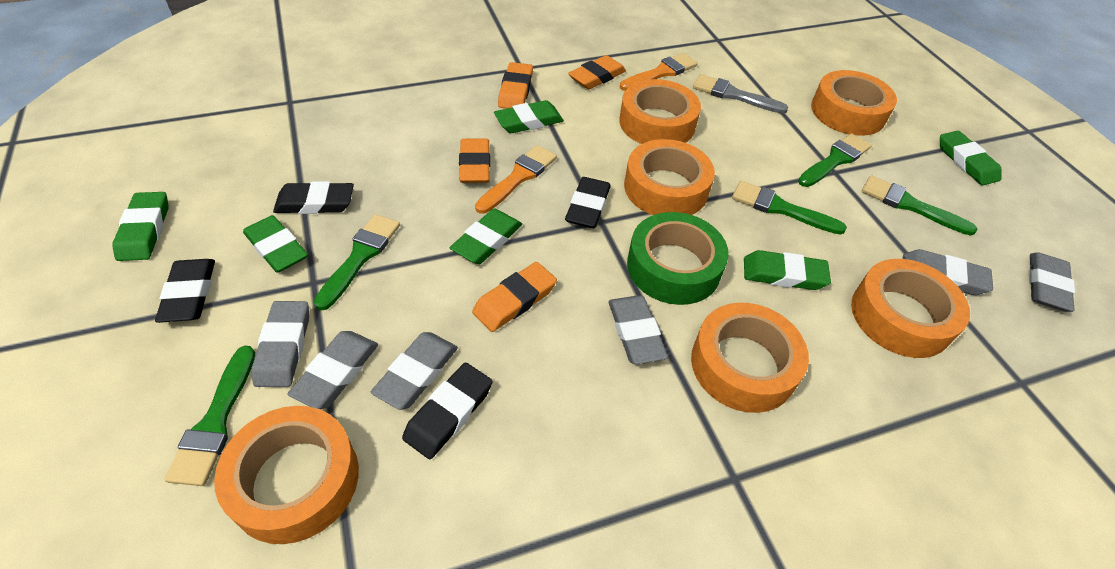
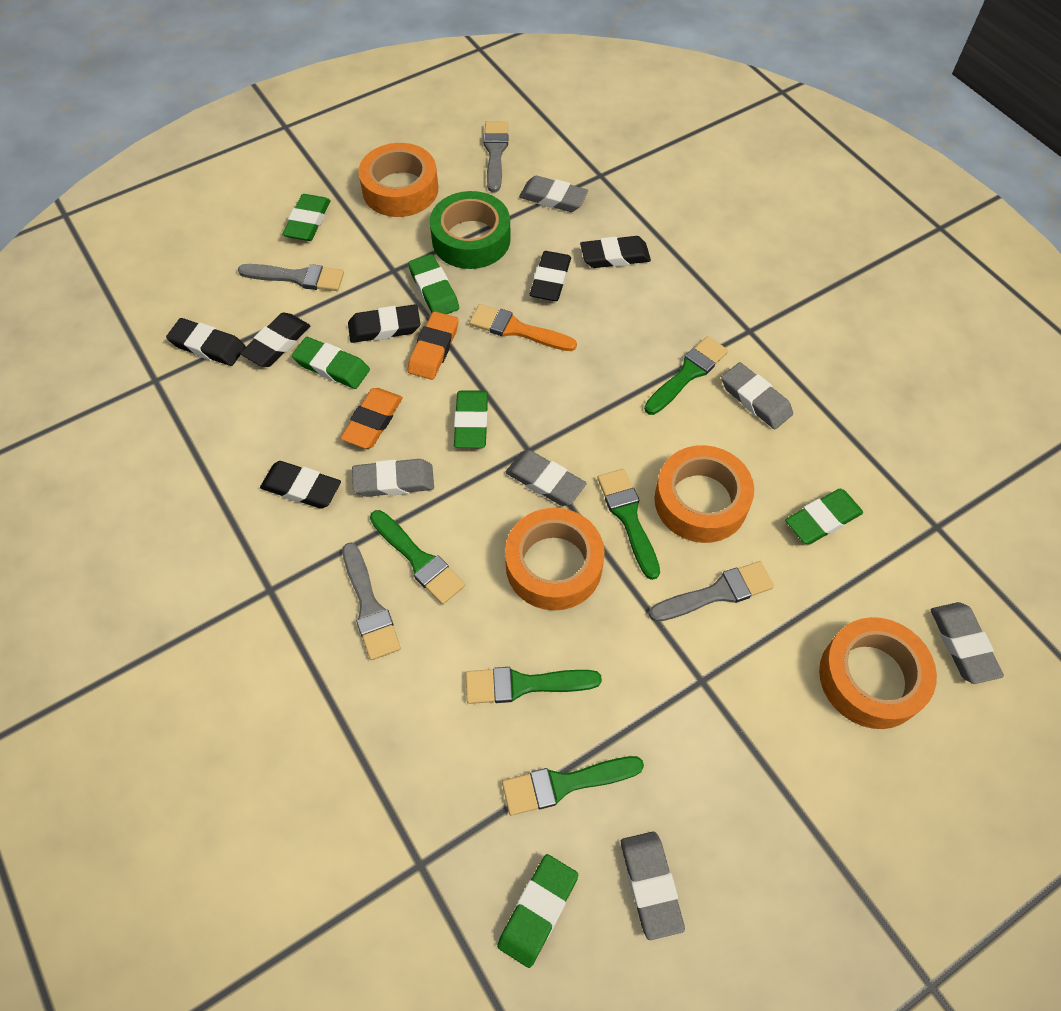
black eraser: 4 -> 6
grey brush: 1 -> 4
orange brush: 2 -> 1
orange eraser: 4 -> 2
orange tape: 6 -> 4

